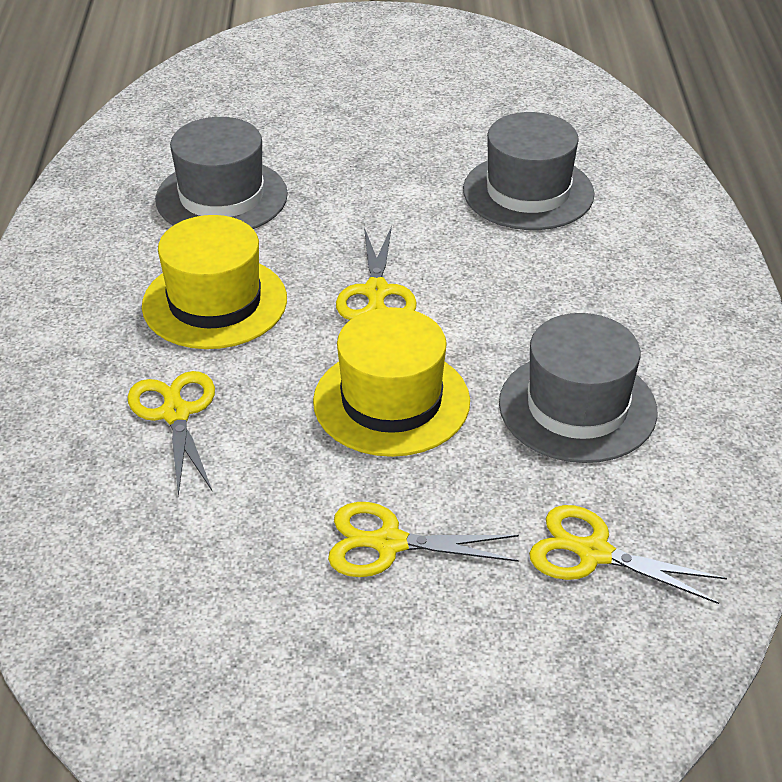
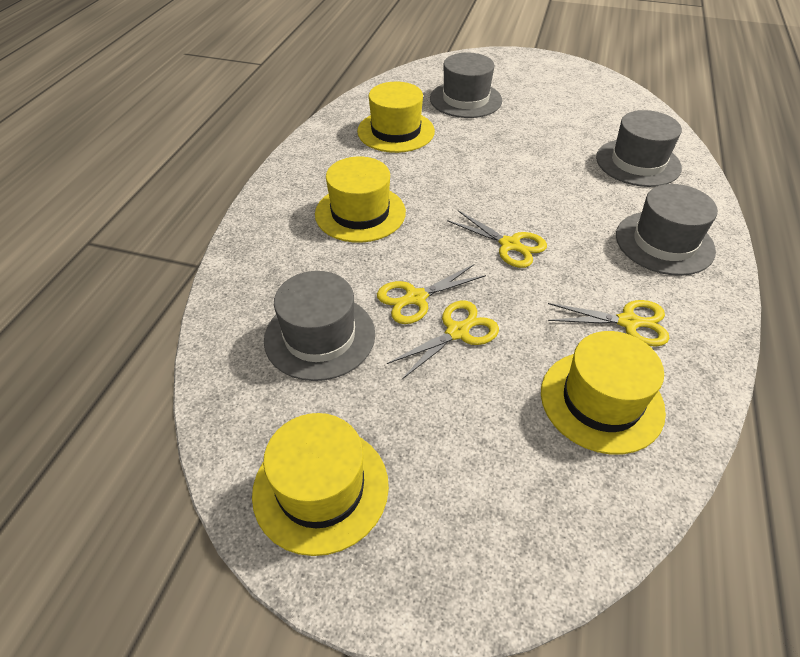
grey hat: 3 -> 4
yellow hat: 2 -> 4

